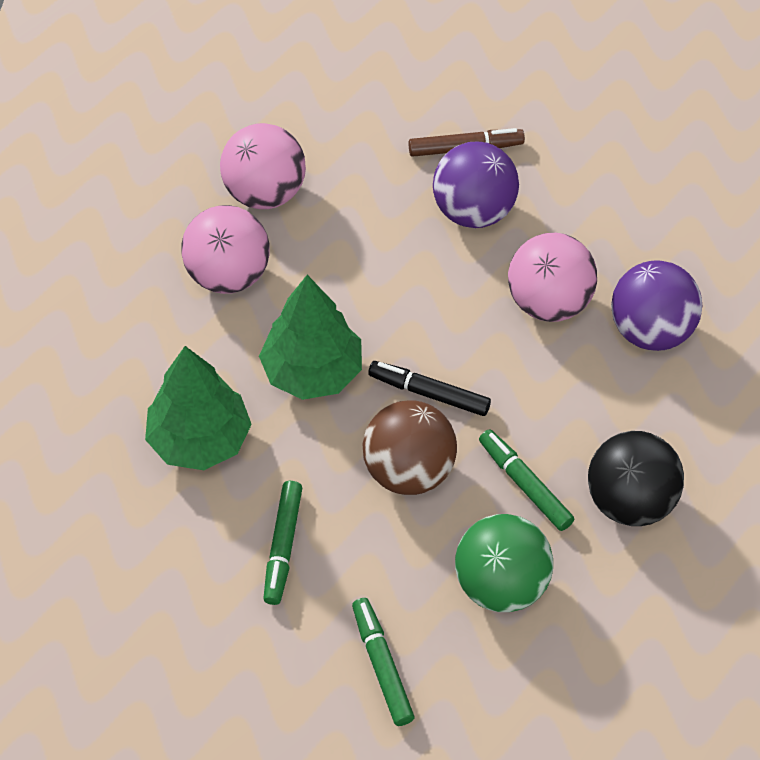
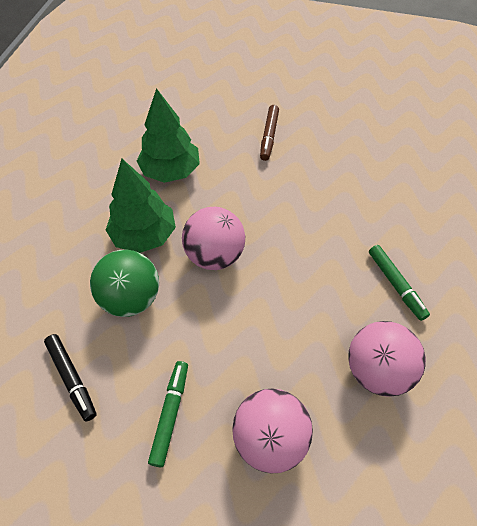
black ball: 1 -> 0
brown ball: 1 -> 0
green marker: 3 -> 2
purple ball: 2 -> 0

